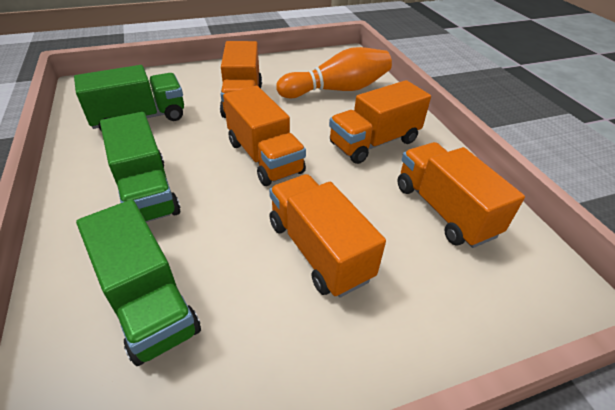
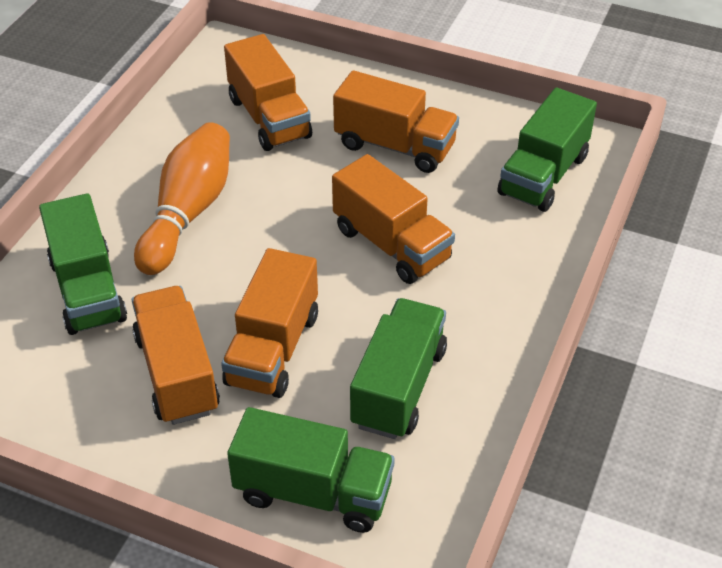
green truck: 3 -> 4

